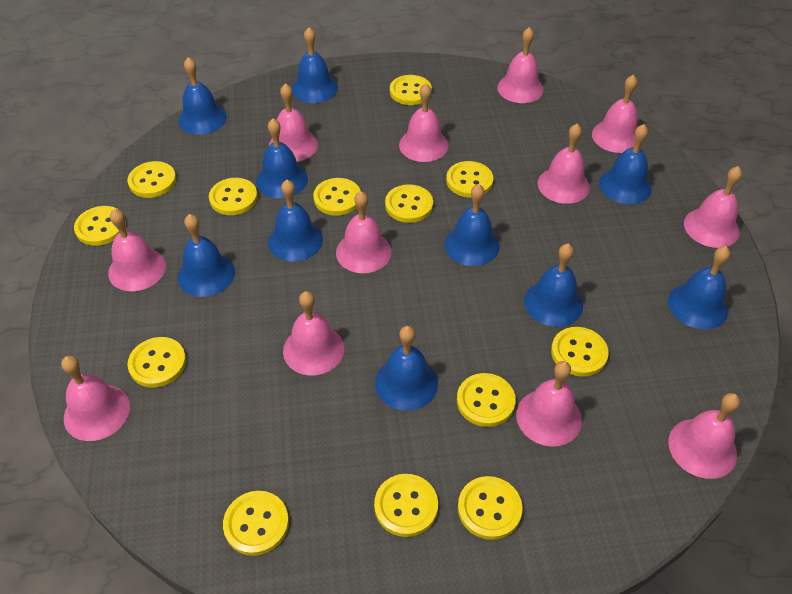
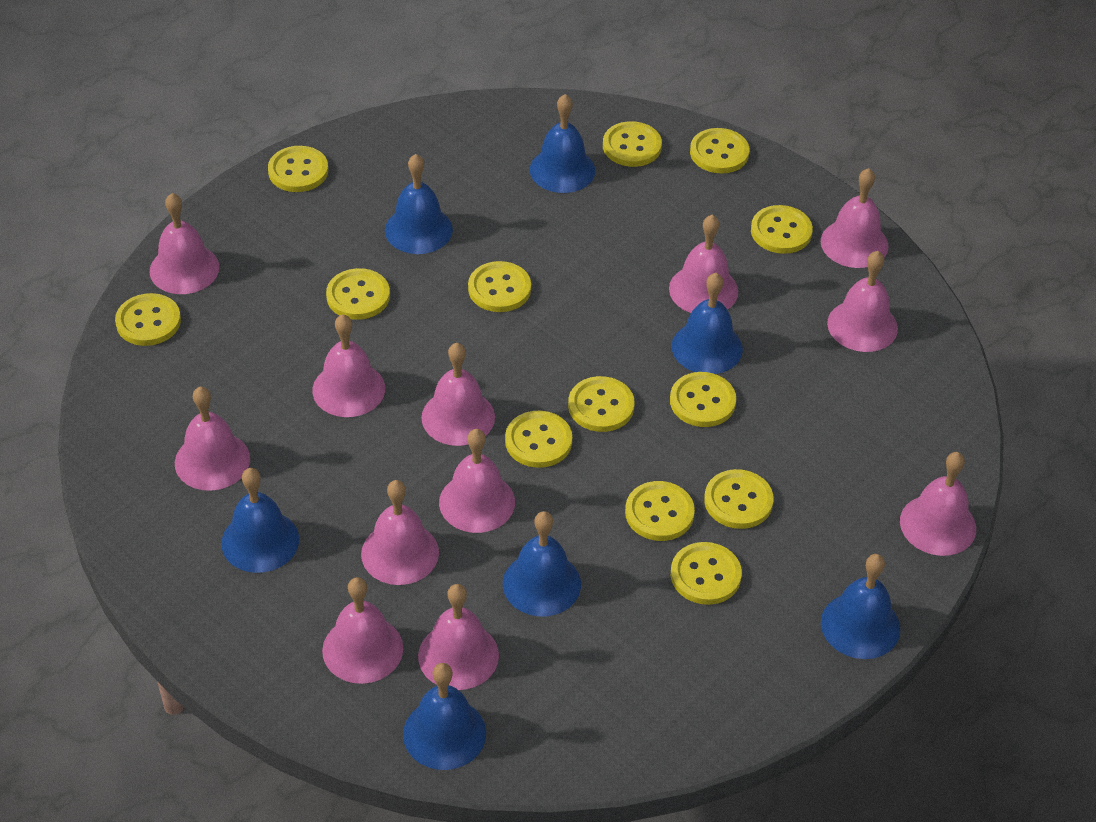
blue bell: 10 -> 7

